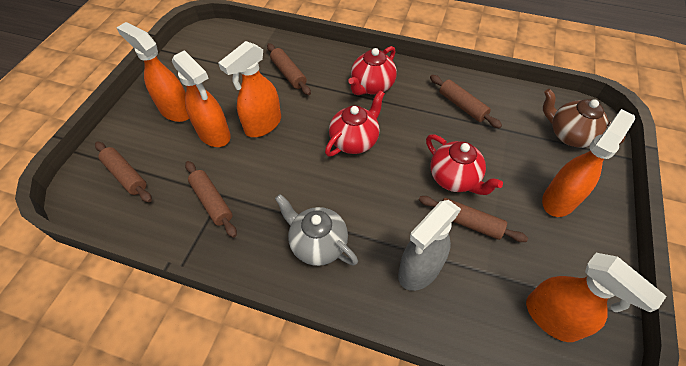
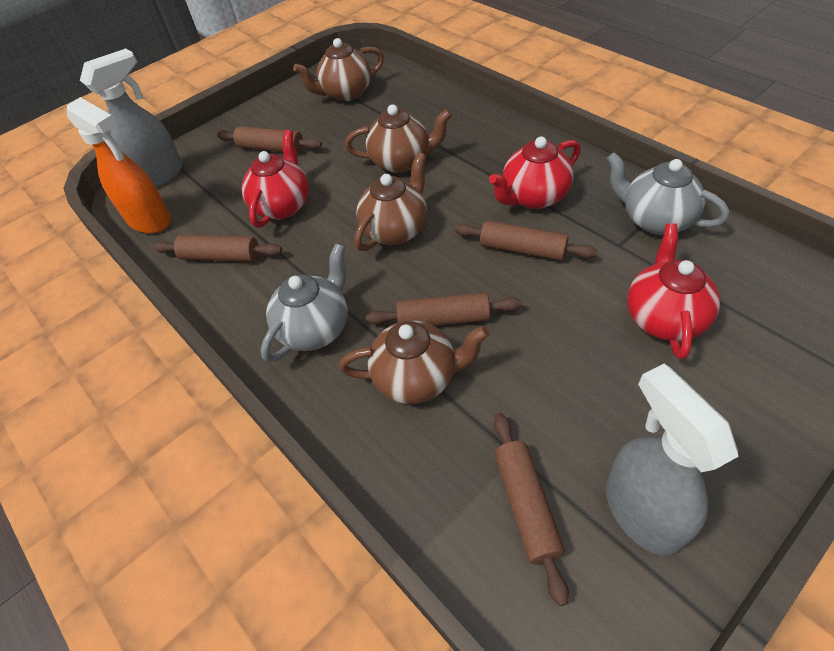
brown teapot: 1 -> 4
grey spray bottle: 1 -> 2
grey teapot: 1 -> 2
orange spray bottle: 5 -> 1

